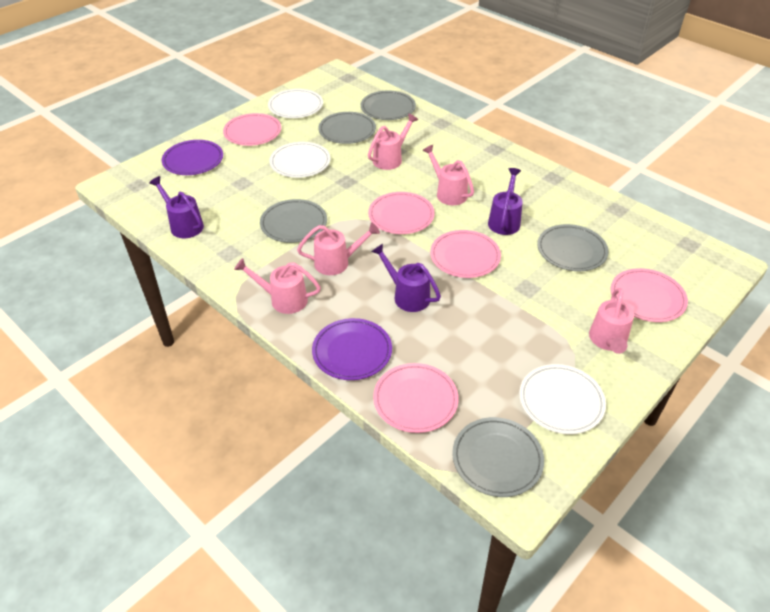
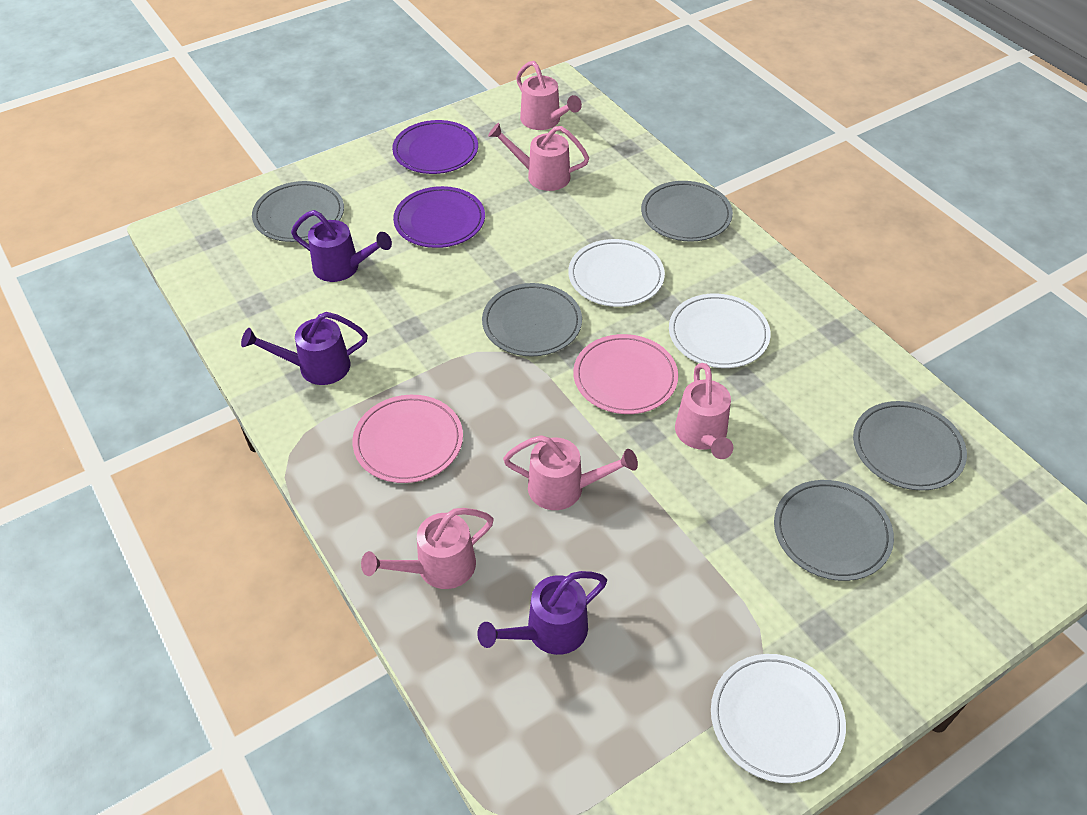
pink plate: 5 -> 2

